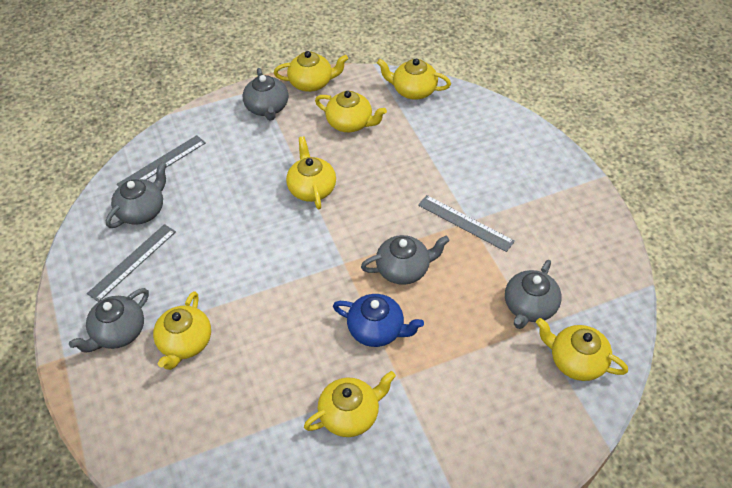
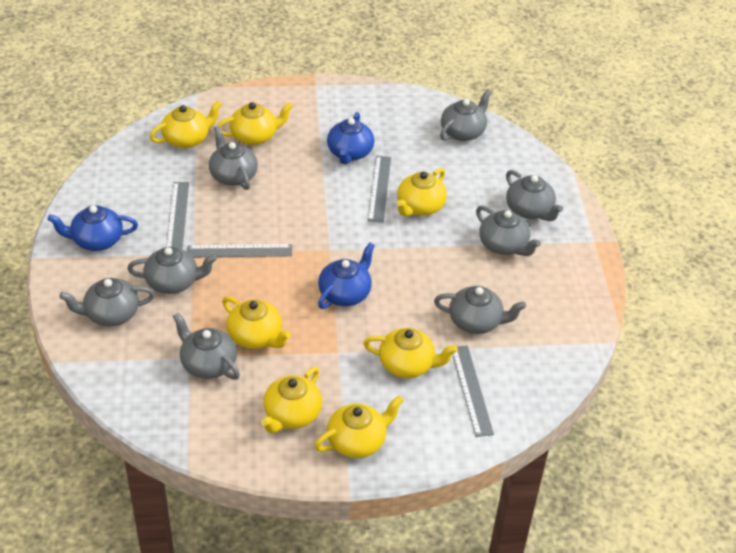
blue teapot: 1 -> 3
grey ruler: 3 -> 4
grey teapot: 5 -> 8

